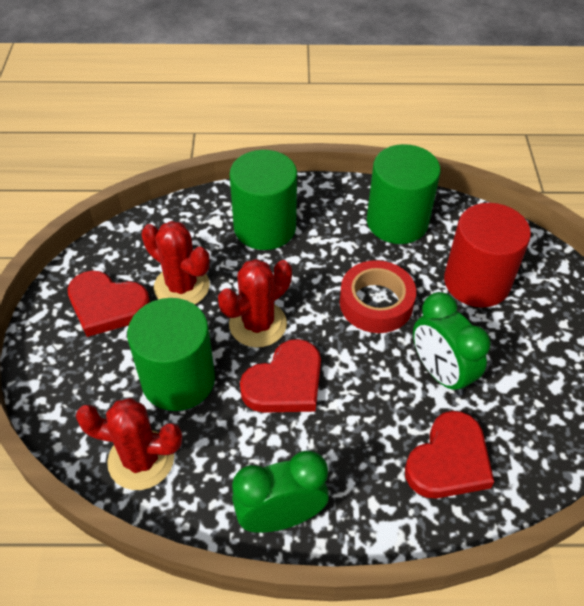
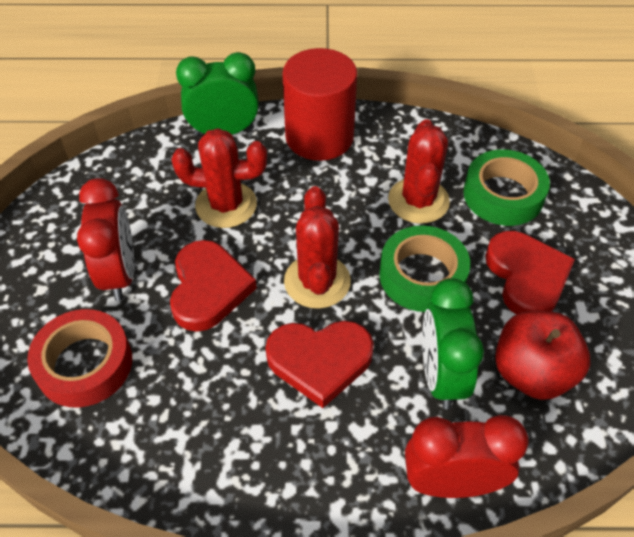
green cylinder: 3 -> 0
green tape: 0 -> 2
red apple: 0 -> 1
red clock: 0 -> 2

